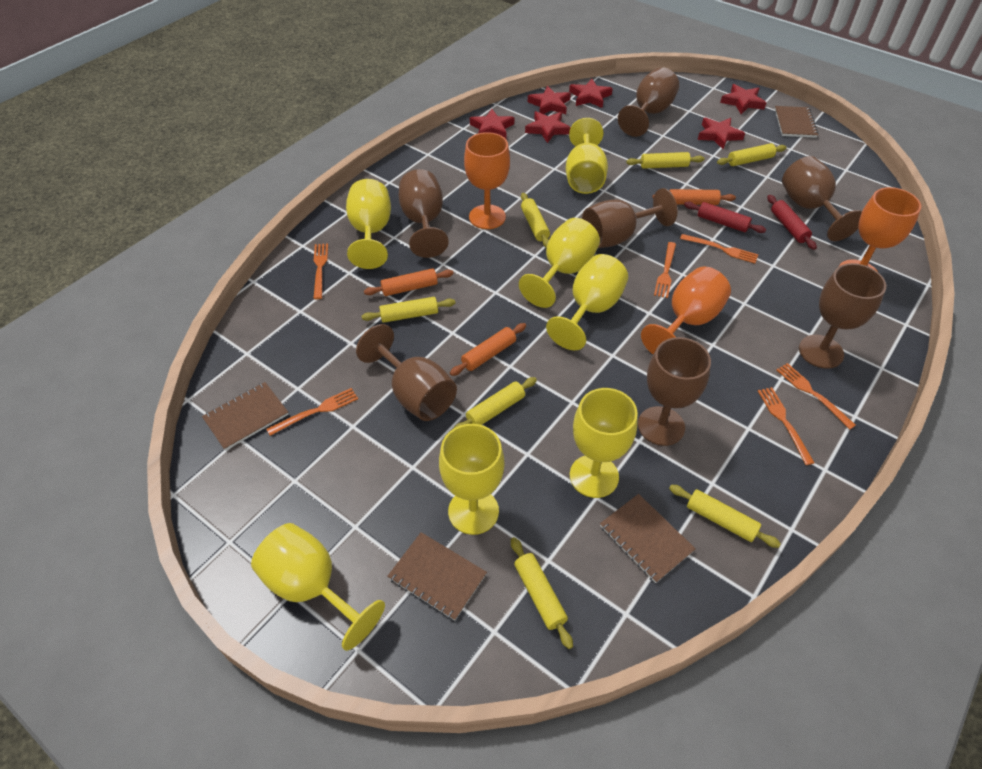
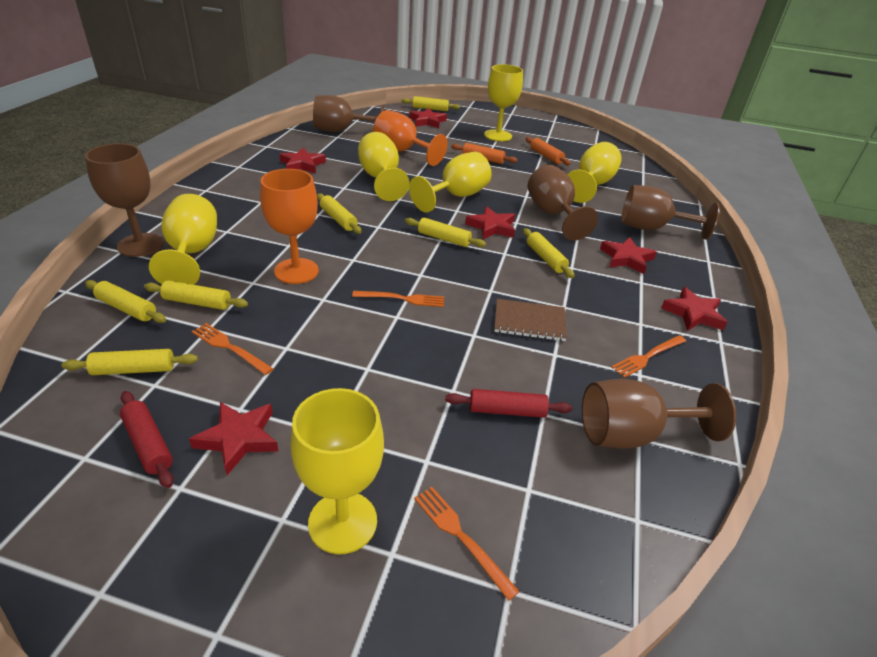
brown goblet: 7 -> 5
brown notebook: 4 -> 1
orange fork: 6 -> 4
orange goblet: 3 -> 2
orange rolling pin: 3 -> 2
yellow goblet: 7 -> 6

